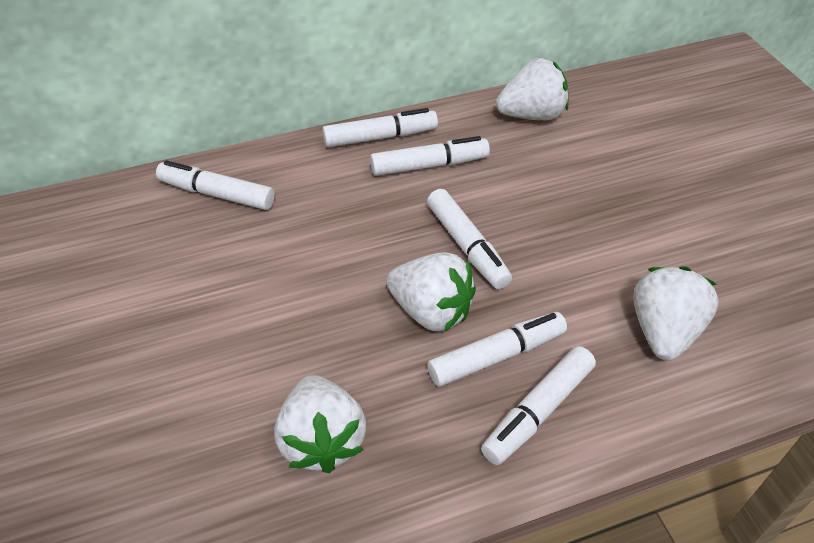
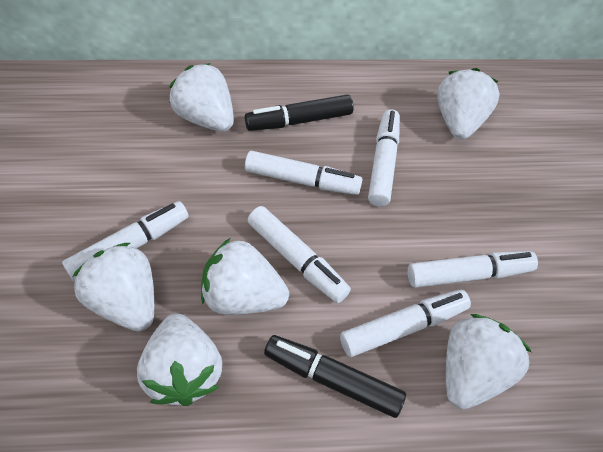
black marker: 0 -> 2
white strawberry: 4 -> 6

